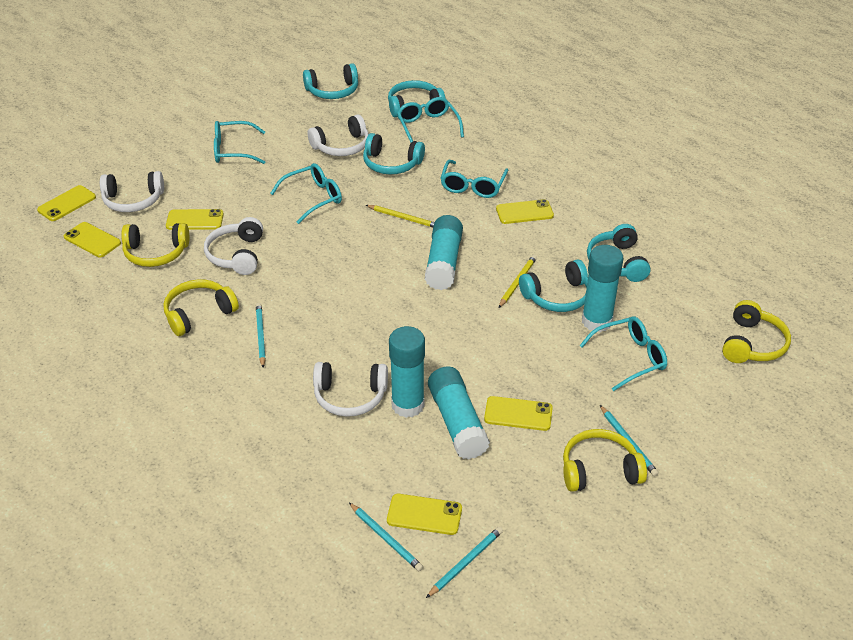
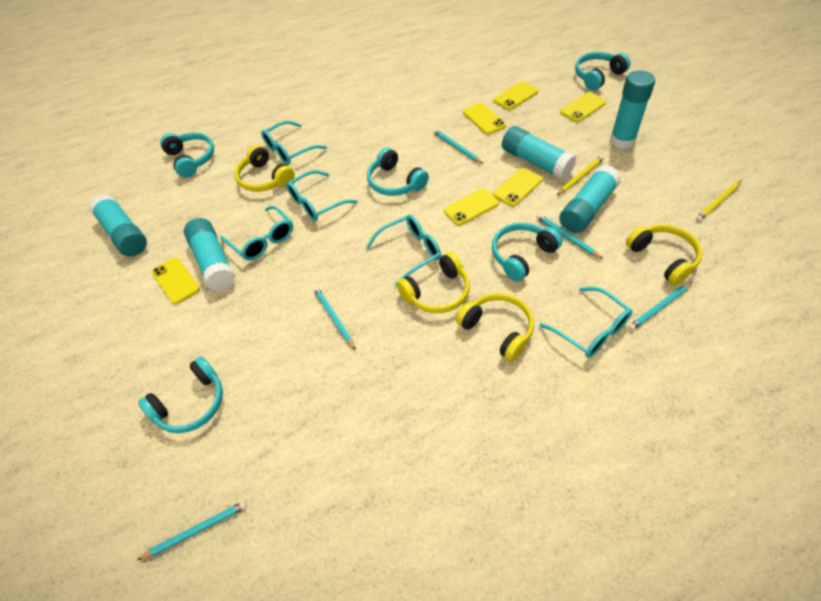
turquoise glue stick: 4 -> 5
turquoise pencil: 4 -> 5
white headphones: 4 -> 0

